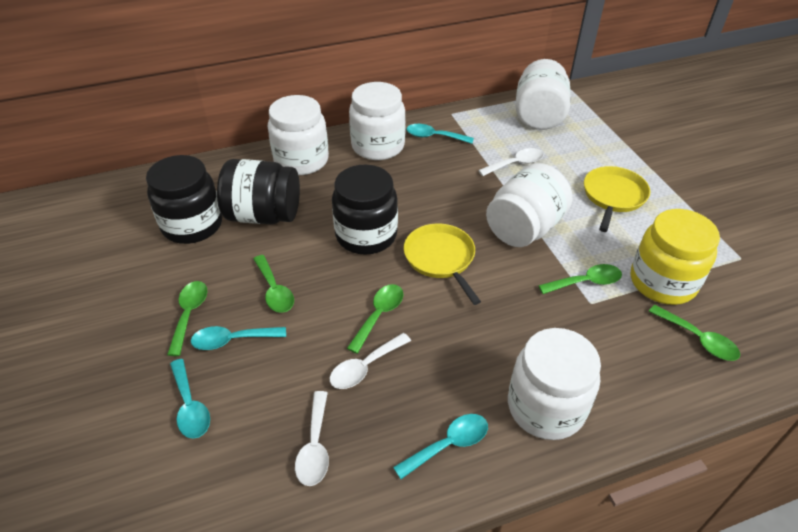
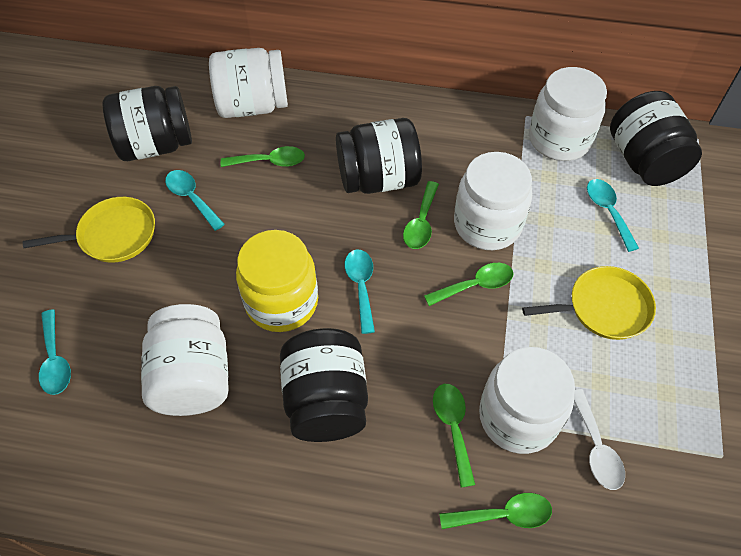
black jar: 3 -> 4
white spoon: 3 -> 1

